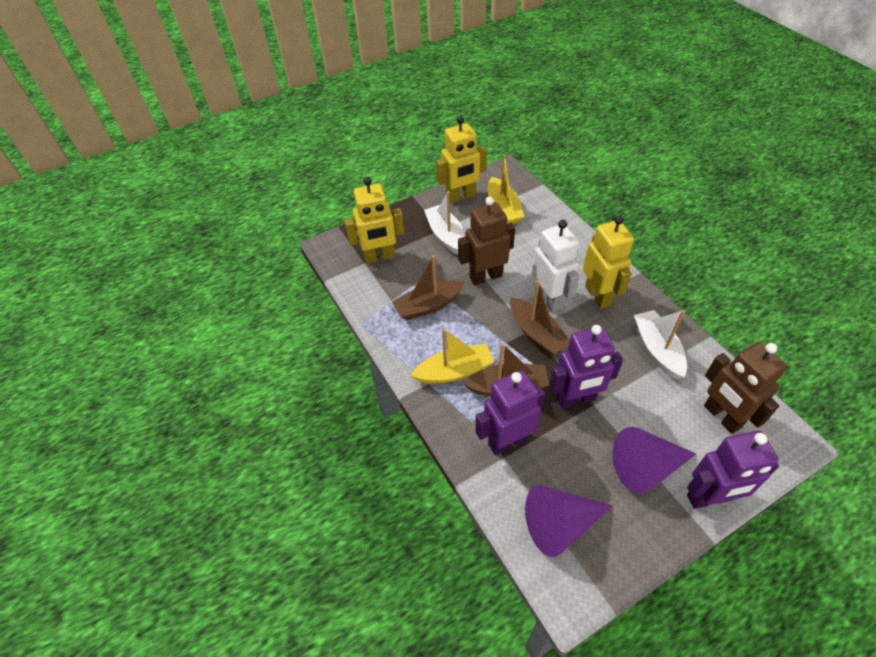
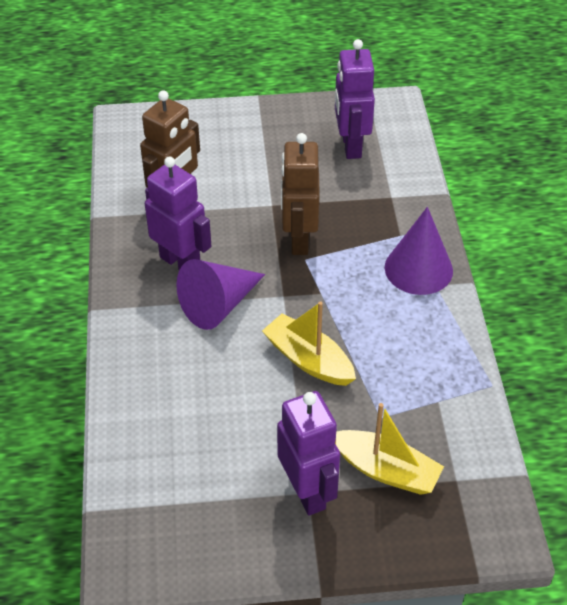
brown boat: 3 -> 0
white boat: 2 -> 0
white robot: 1 -> 0
yellow robot: 3 -> 0

